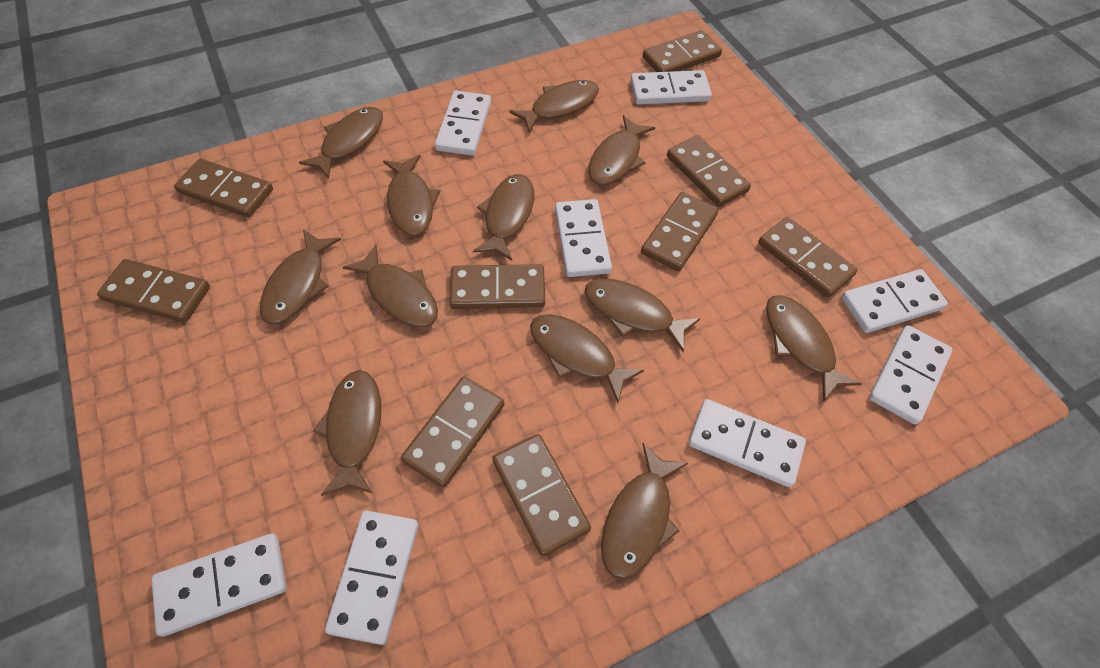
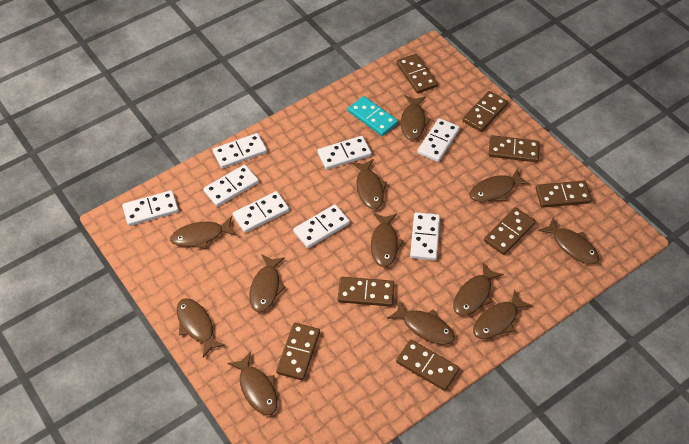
brown domino: 9 -> 8
turquoise domino: 0 -> 1

